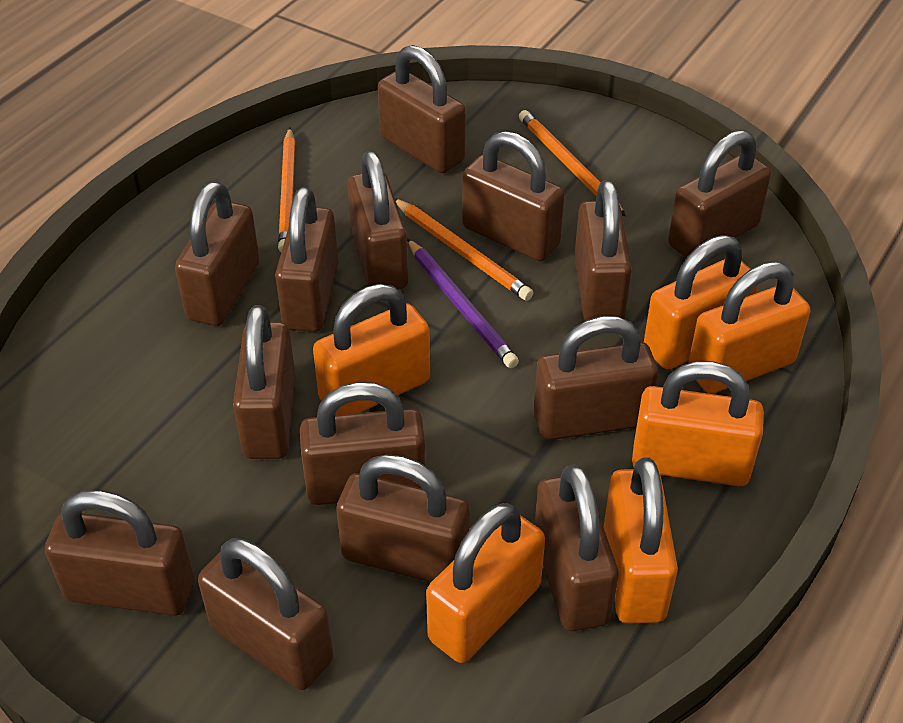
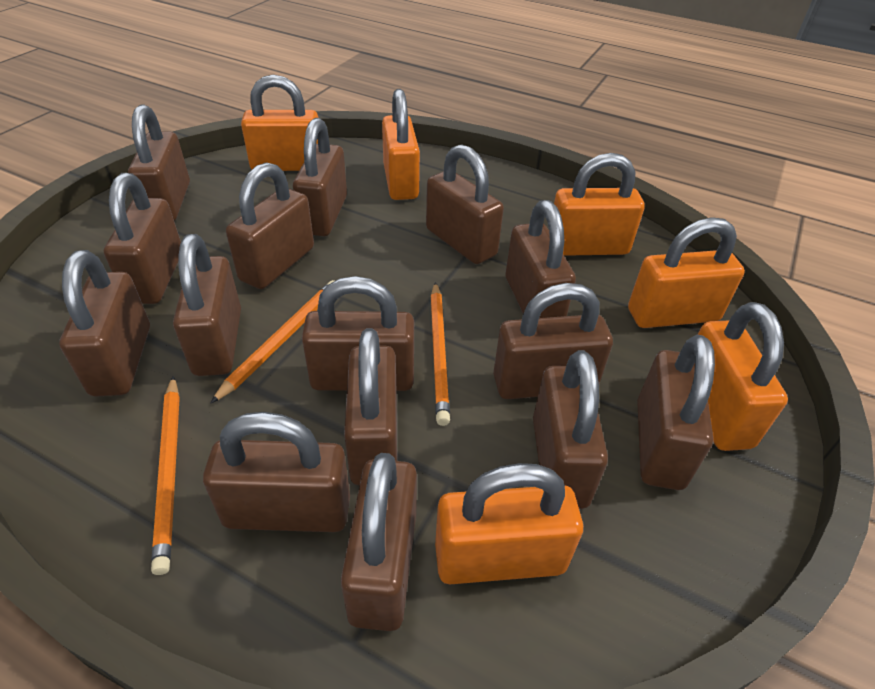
brown padlock: 14 -> 15
purple pencil: 1 -> 0

